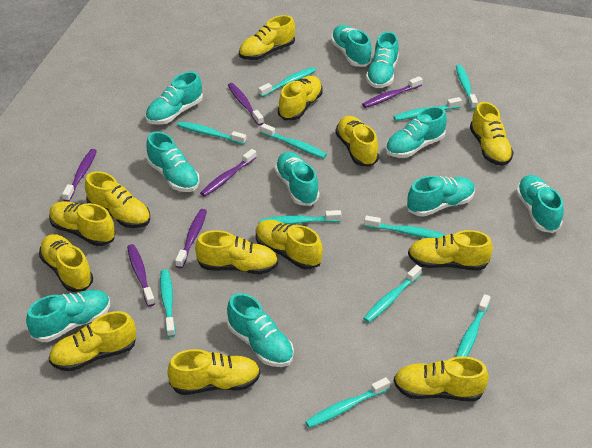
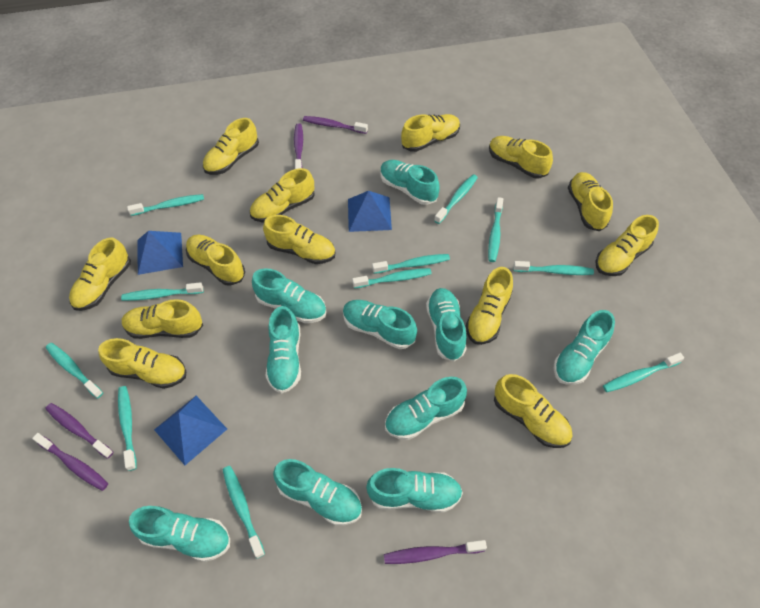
blue pyramid: 0 -> 3
purple toothbrush: 6 -> 5

